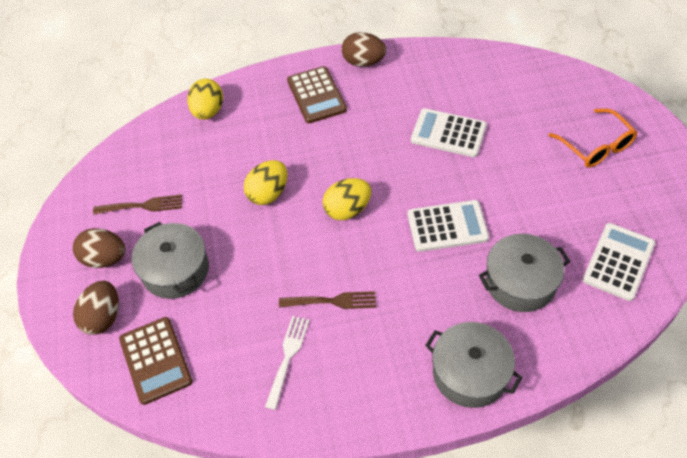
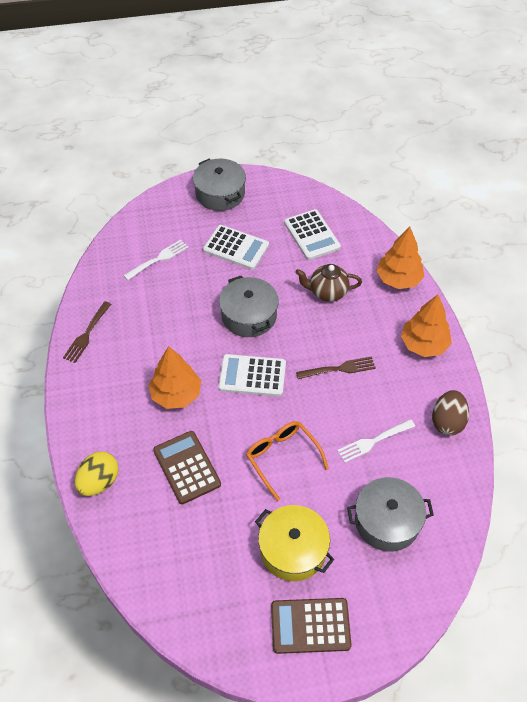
brown egg: 3 -> 1
brown teapot: 0 -> 1
orange tree: 0 -> 3
white fork: 1 -> 2
yellow egg: 3 -> 1
yellow pot: 0 -> 1

